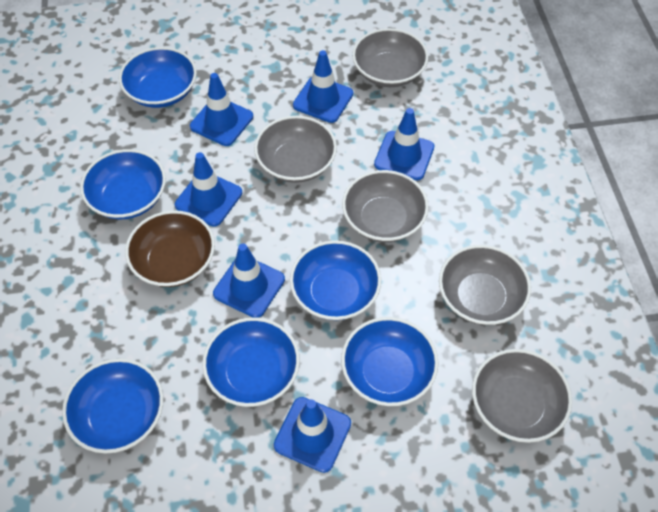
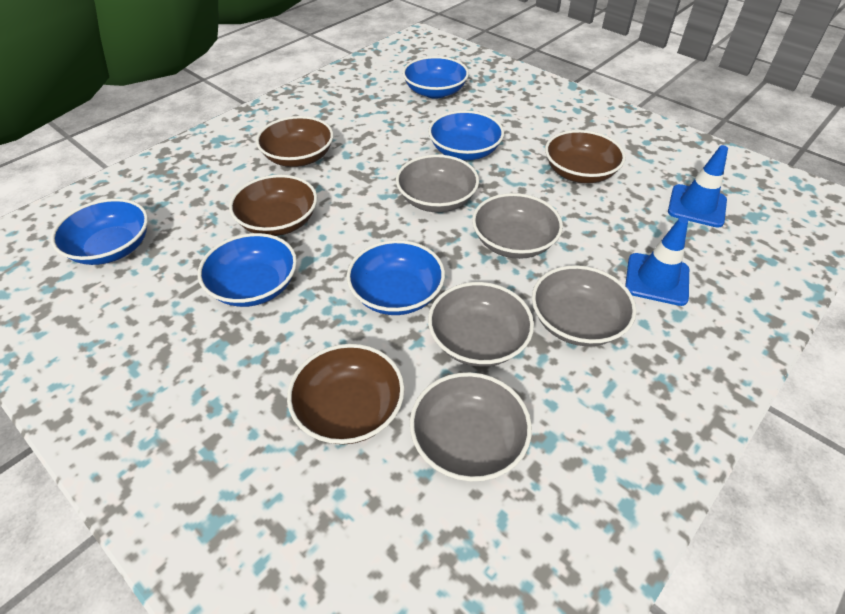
blue bowl: 6 -> 5
blue traffic cone: 6 -> 2
brown bowl: 1 -> 4

